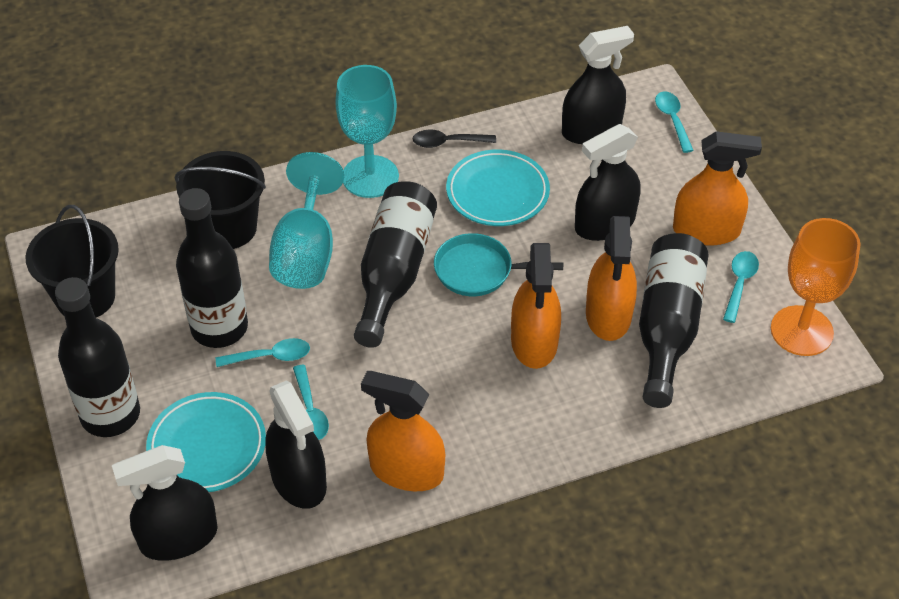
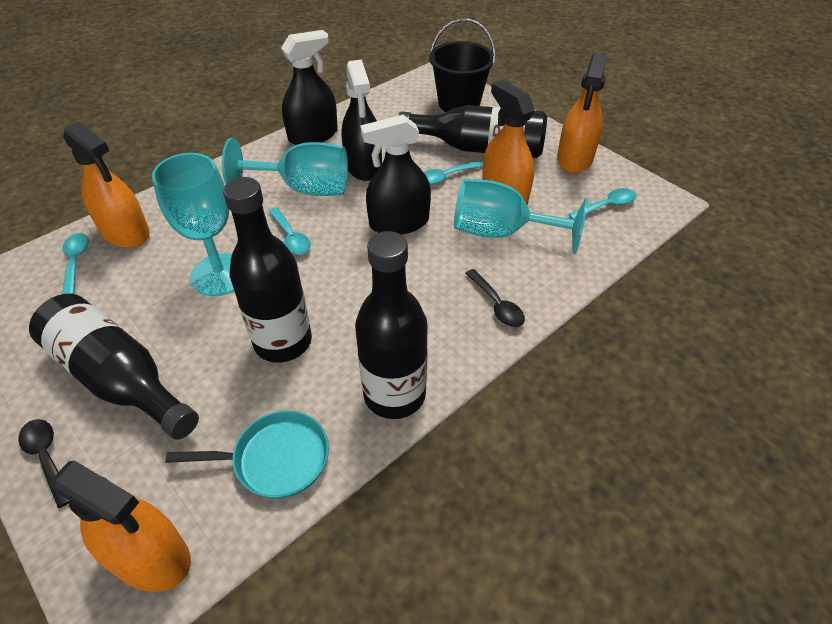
black bucket: 2 -> 1
black spoon: 1 -> 2
black spray bottle: 4 -> 3
orange goblet: 1 -> 0
turquoise goblet: 2 -> 3
turquoise plate: 2 -> 0

